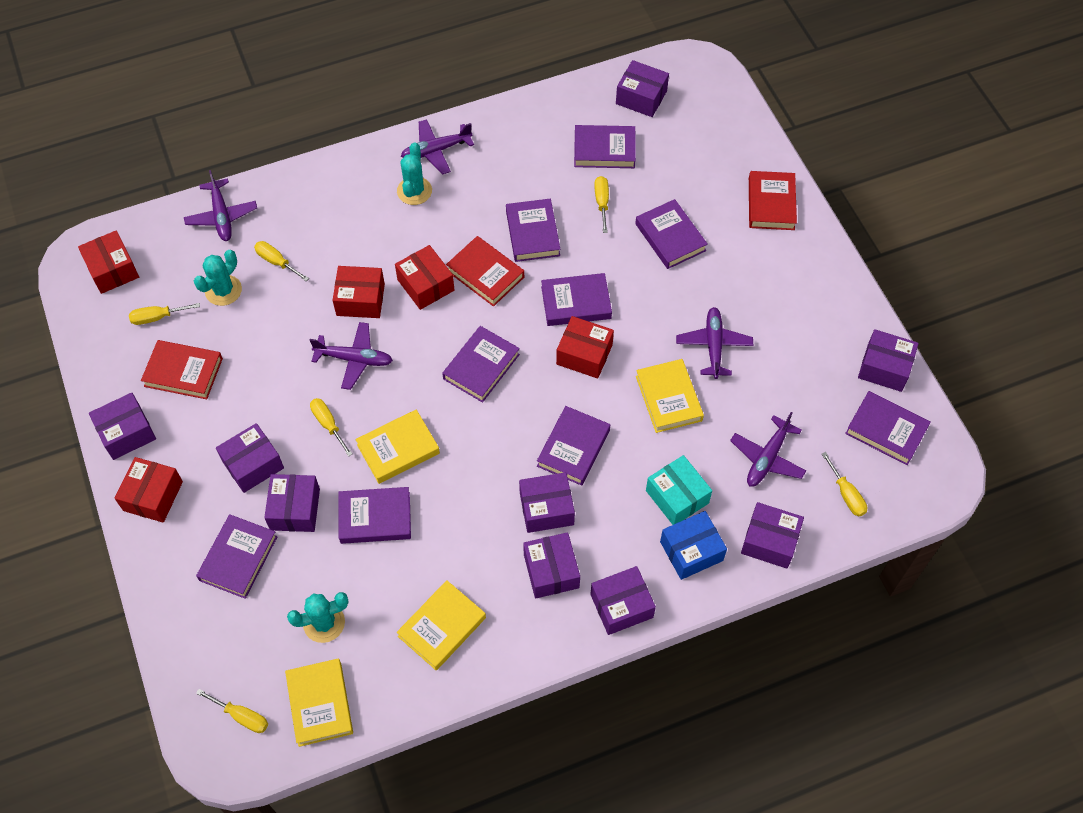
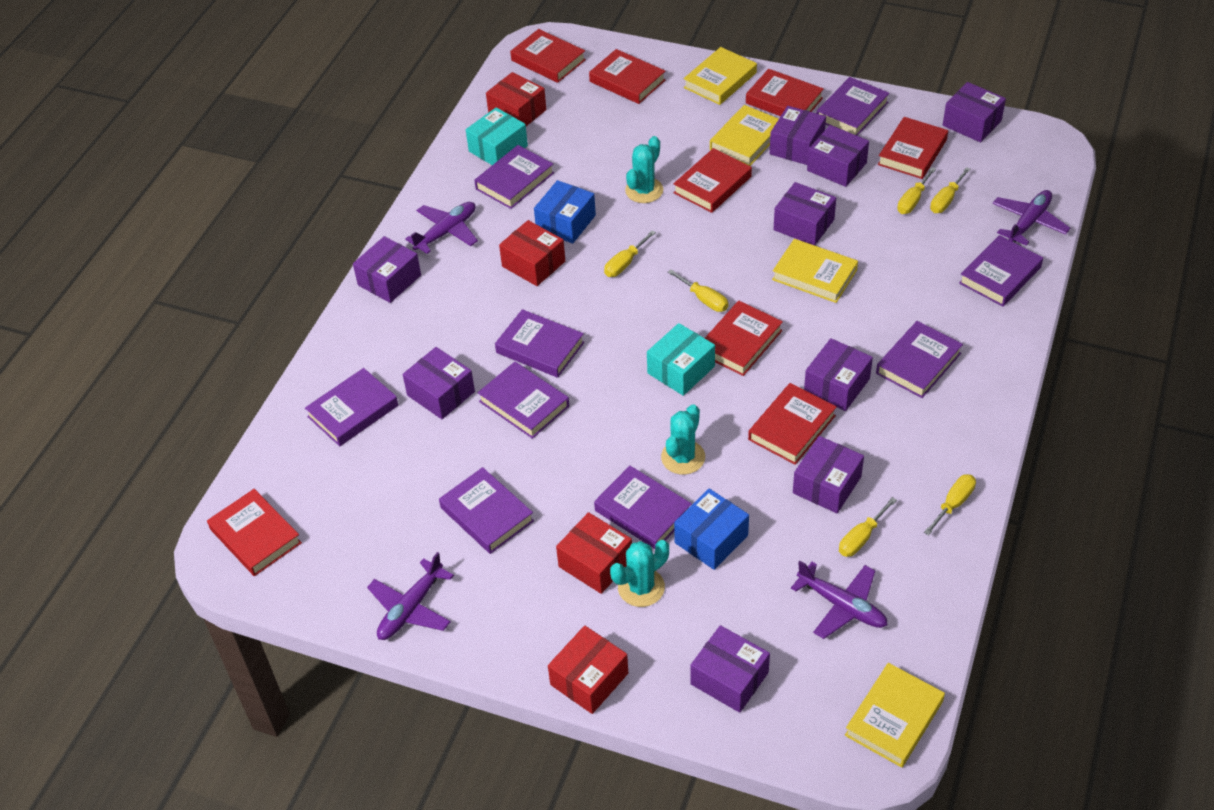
blue box: 1 -> 2
purple plane: 5 -> 4
red book: 3 -> 8
red box: 5 -> 4
turquoise box: 1 -> 2

